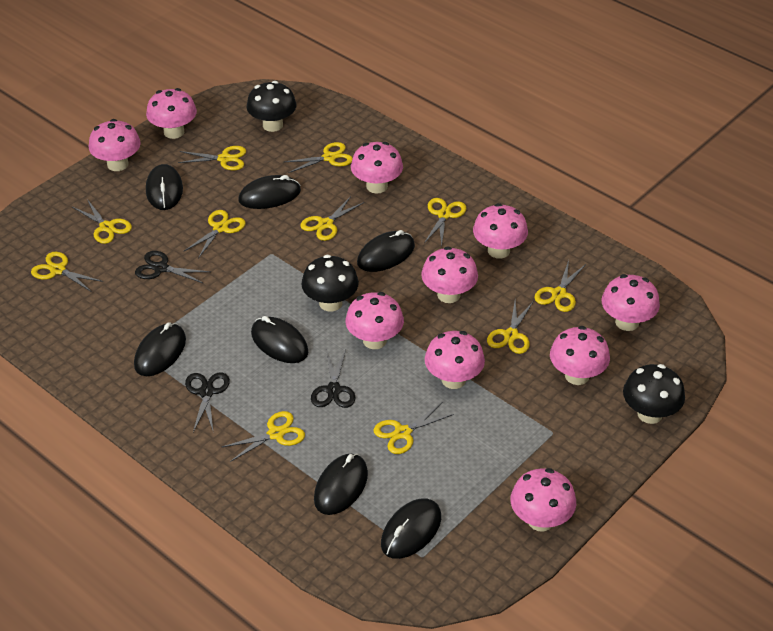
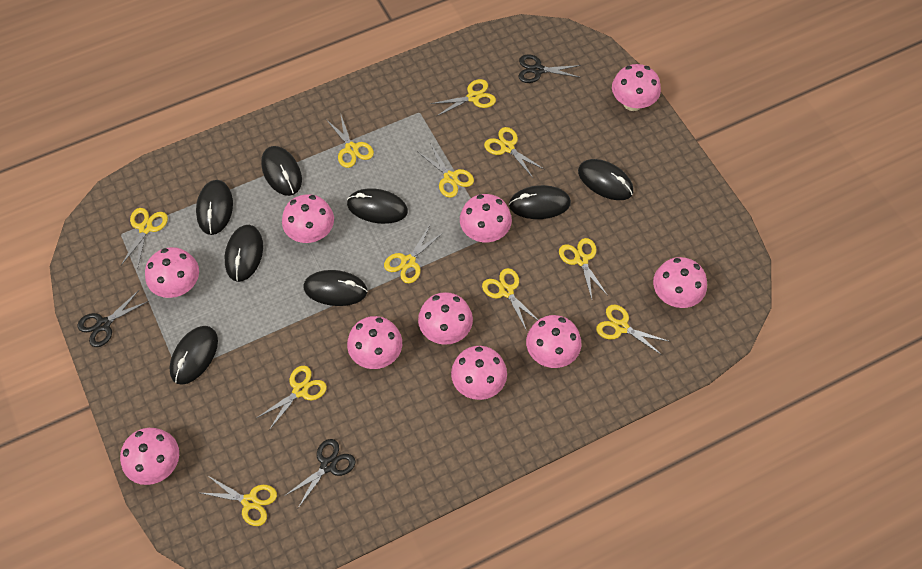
black mouse: 7 -> 8
black mushroom: 3 -> 0

